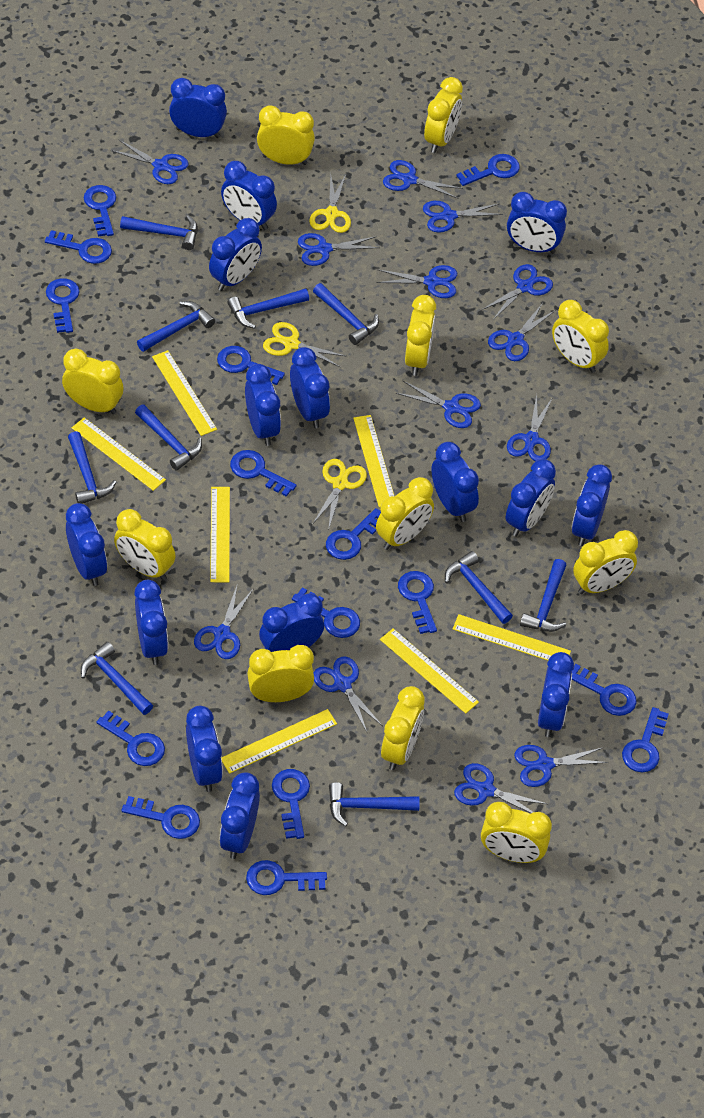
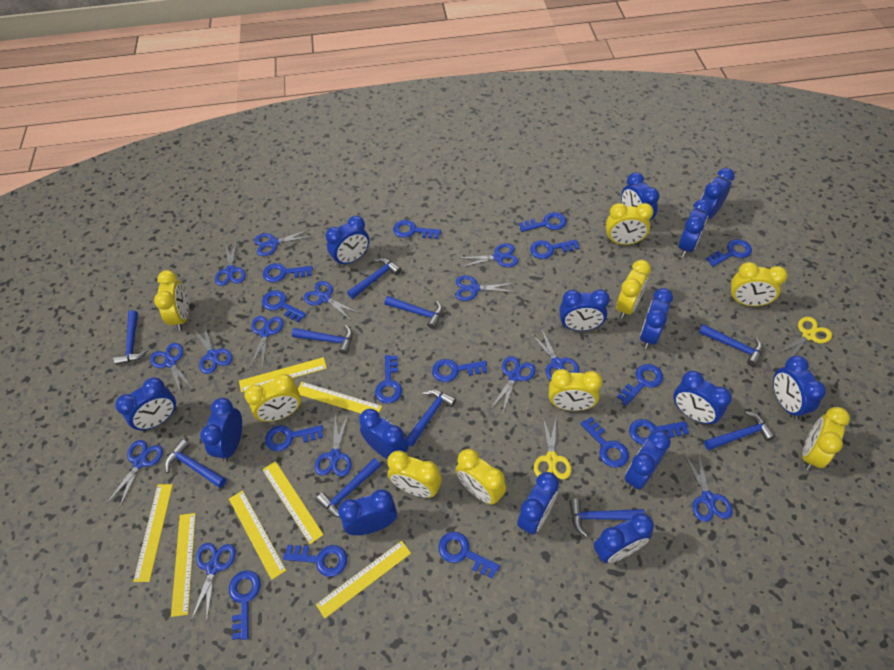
blue scissors: 13 -> 14
yellow clock: 11 -> 9
yellow scissors: 3 -> 2

